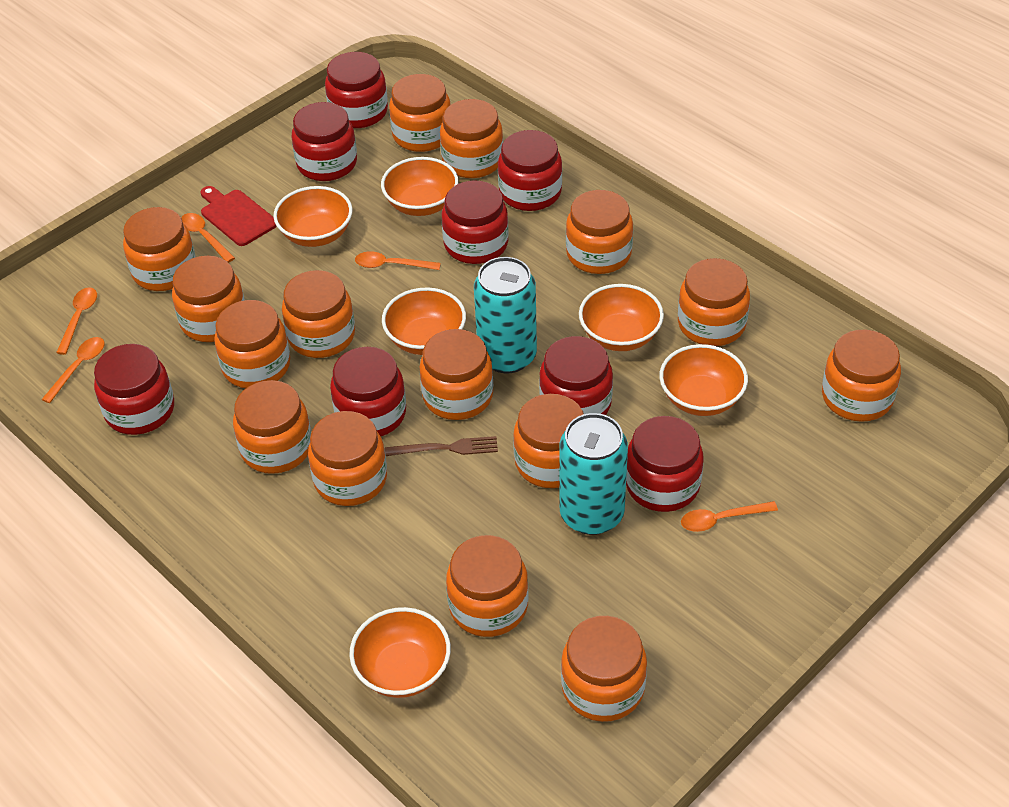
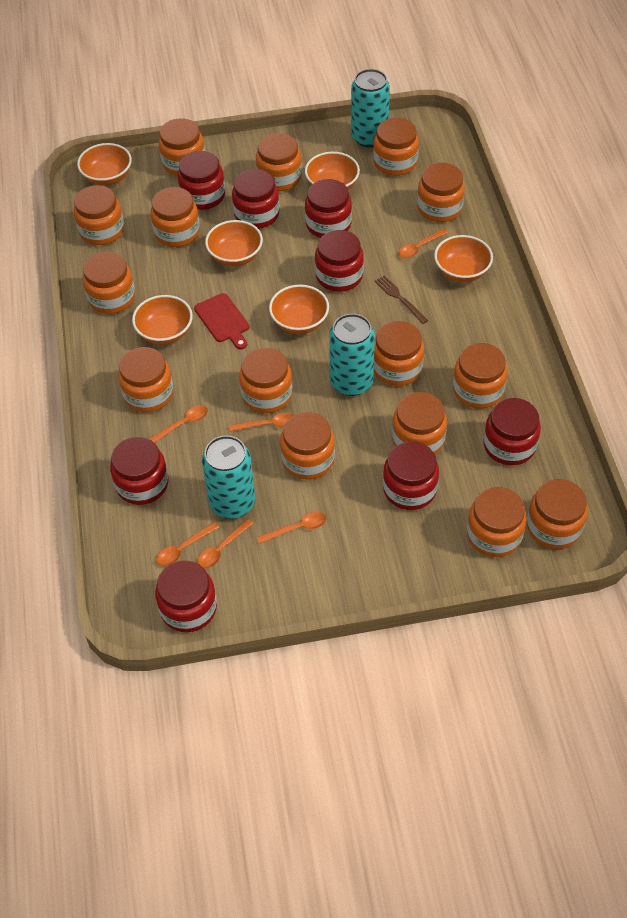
orange spoon: 5 -> 6
turquoise can: 2 -> 3

